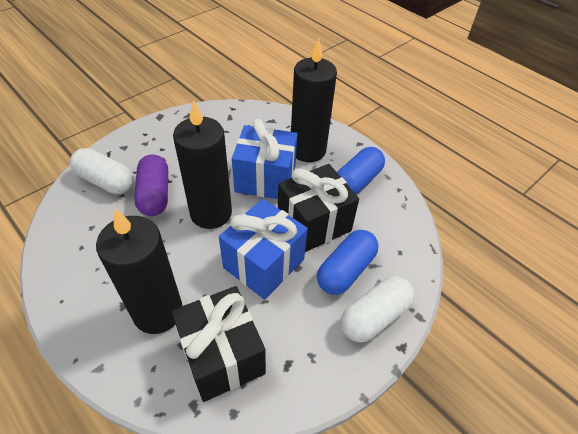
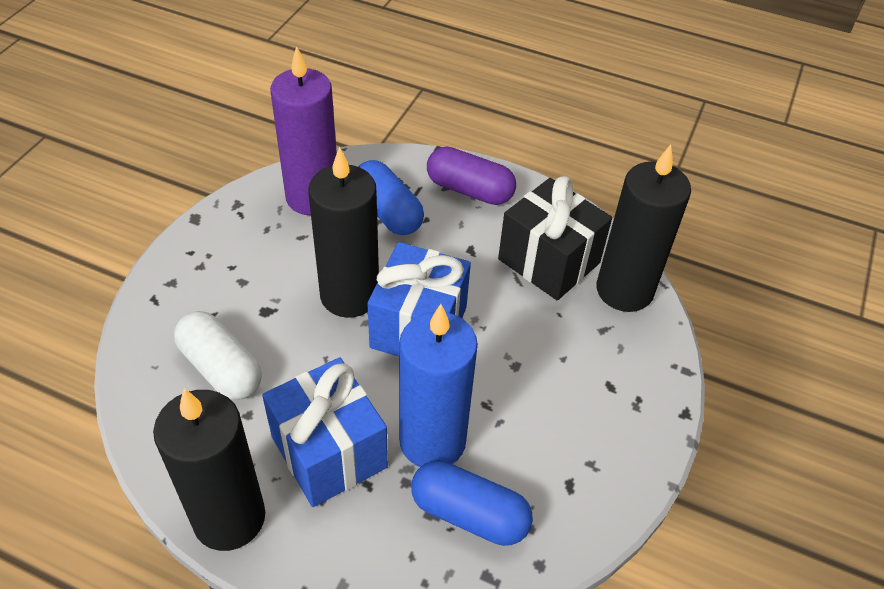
black gift: 2 -> 1
blue candle: 0 -> 1
purple candle: 0 -> 1
white capsule: 2 -> 1

